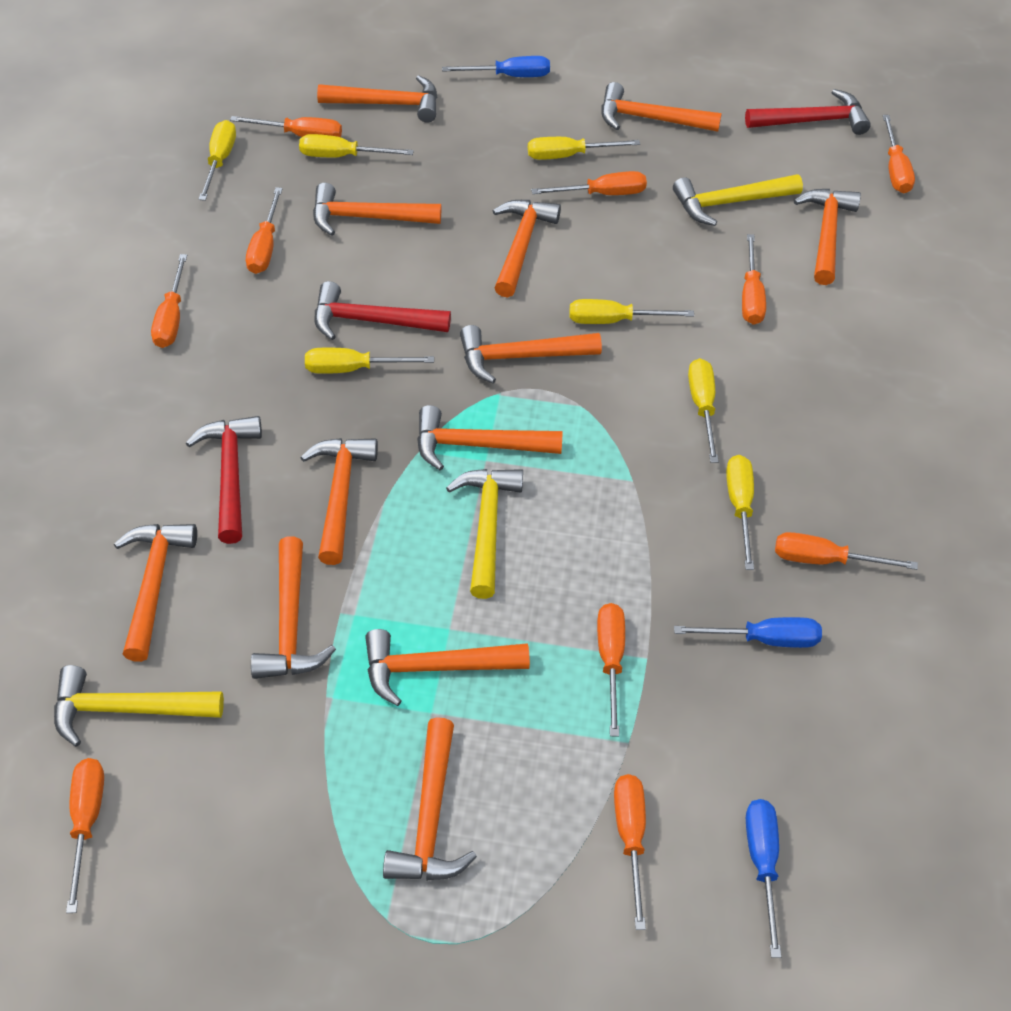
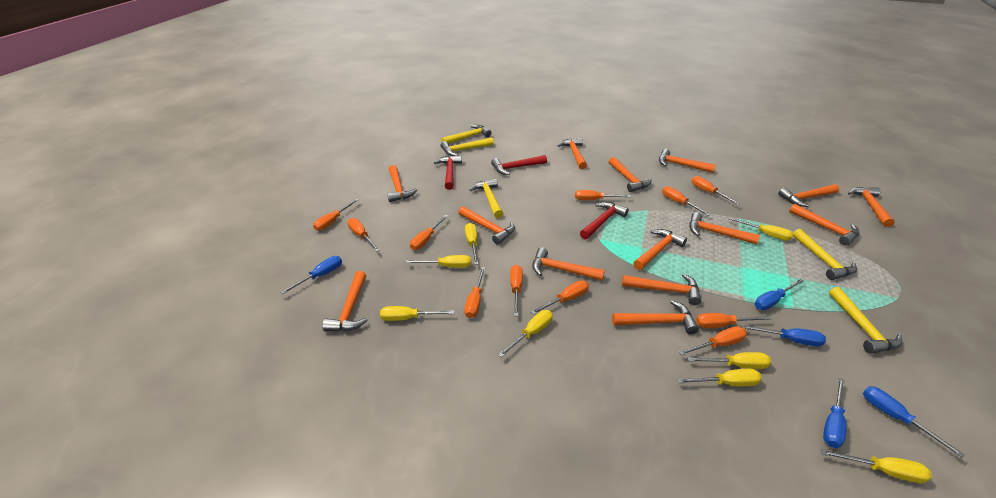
blue screwdriver: 3 -> 5
orange hammer: 12 -> 14
orange screwdriver: 10 -> 11
yellow hammer: 3 -> 5
yellow screwdriver: 7 -> 8

